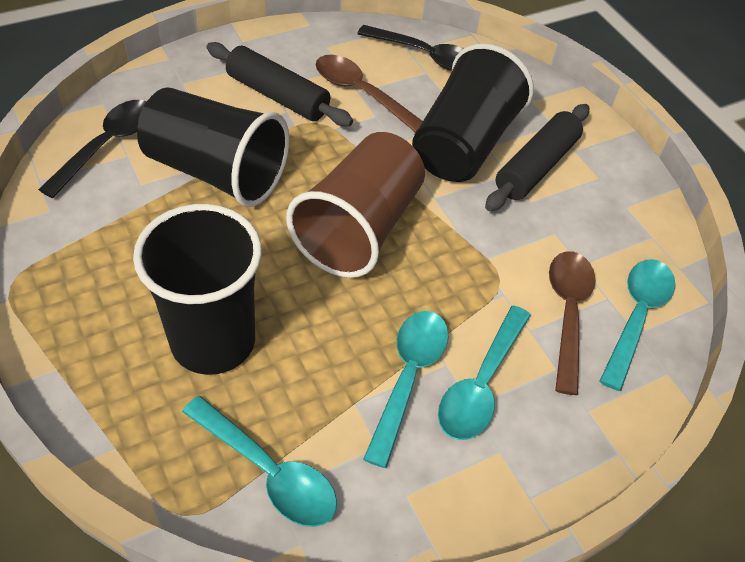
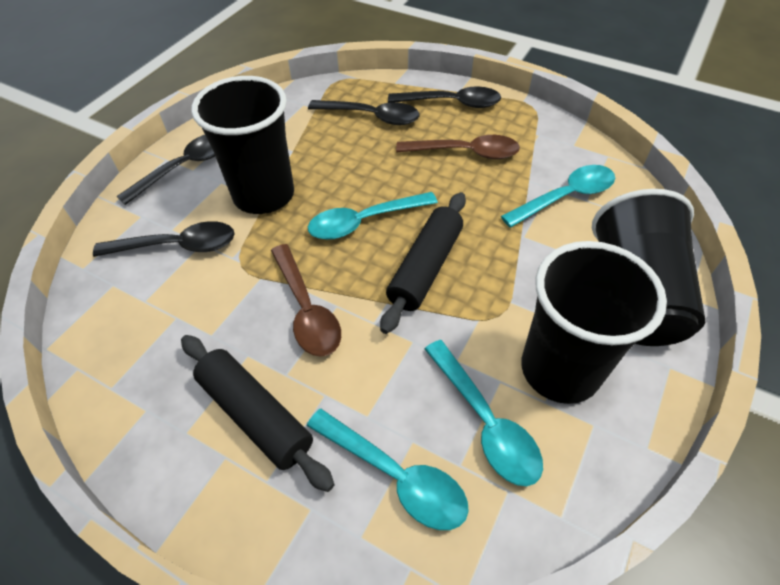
black spoon: 2 -> 4
brown cup: 1 -> 0

